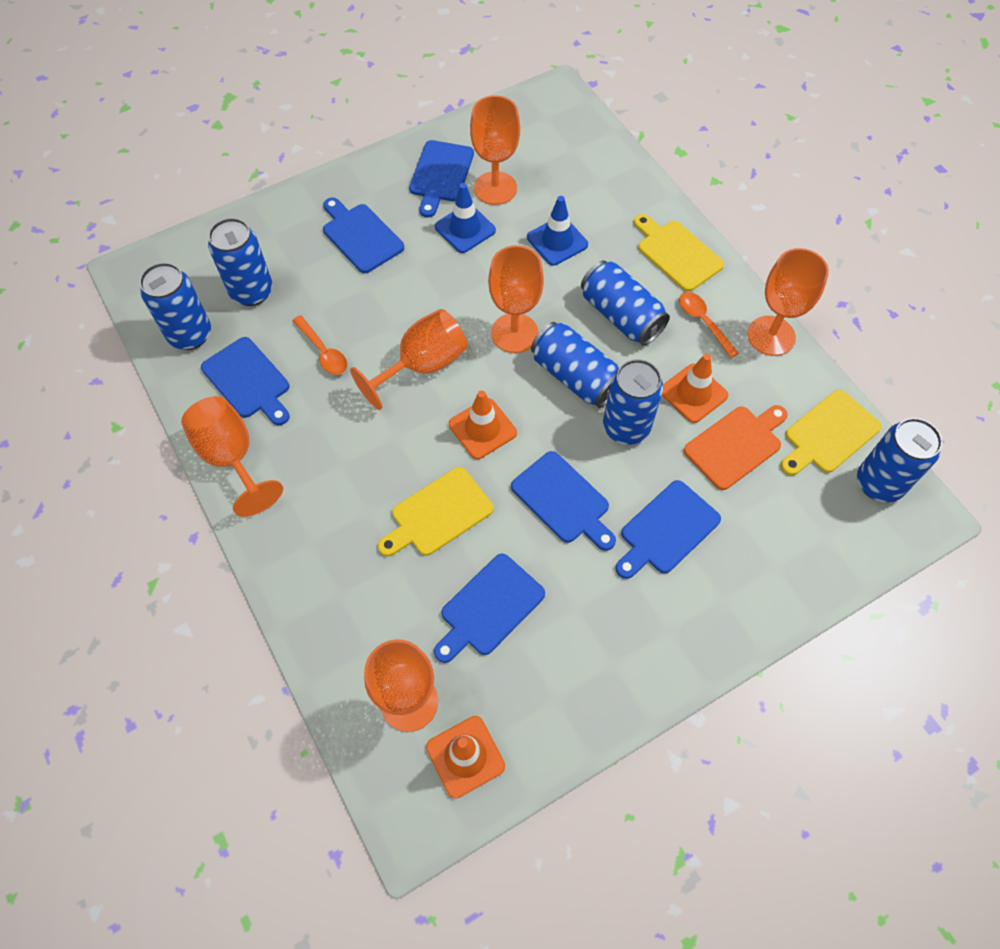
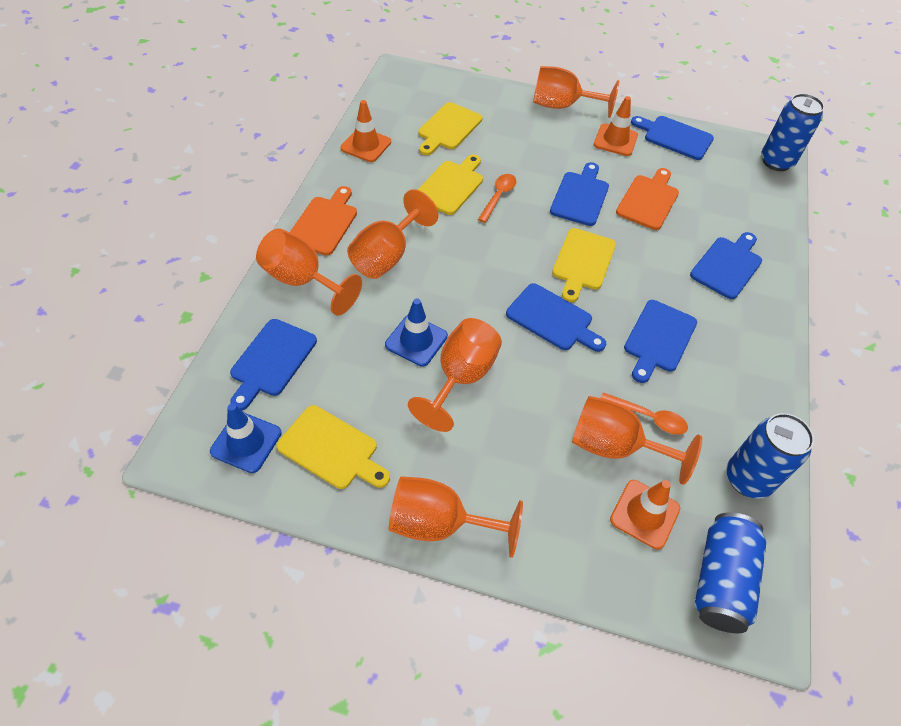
blue can: 6 -> 3
orange cutting board: 1 -> 2
yellow cutting board: 3 -> 4

